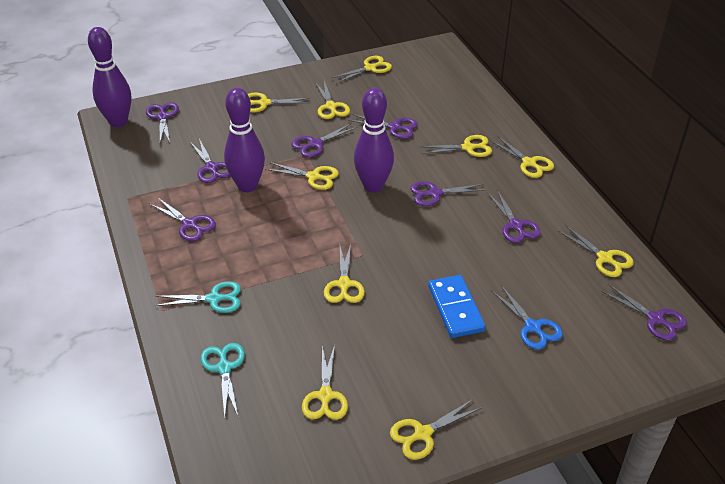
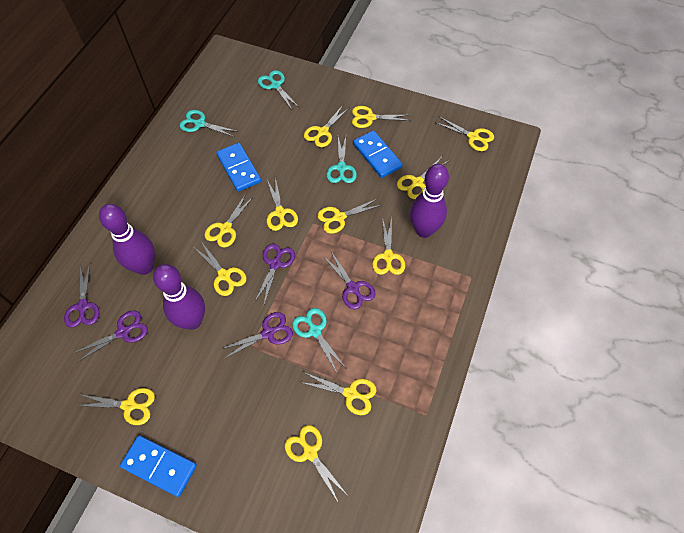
blue domino: 1 -> 3
blue scissors: 1 -> 0
purple scissors: 8 -> 5
turquoise scissors: 2 -> 4
yellow scissors: 10 -> 12

